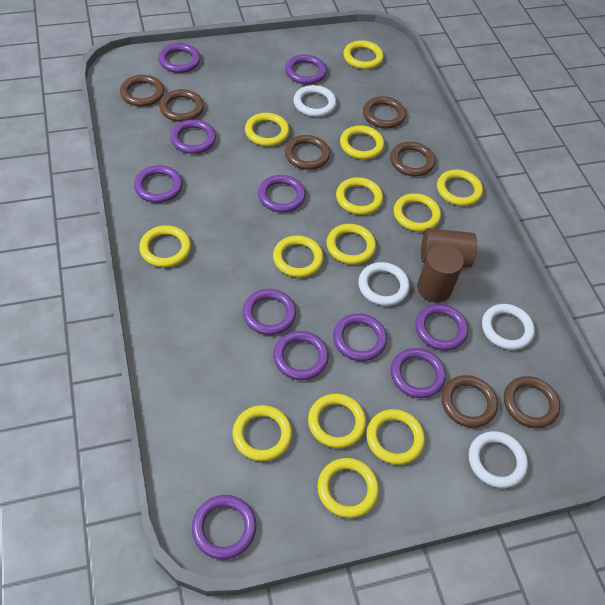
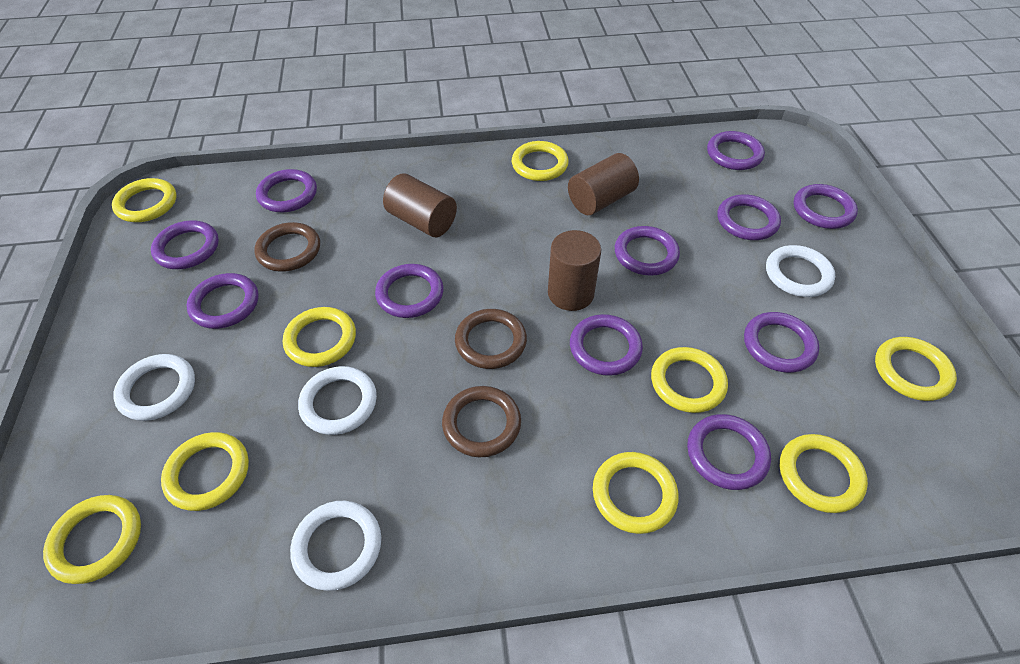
brown cylinder: 2 -> 3
brown ring: 7 -> 3
yellow ring: 13 -> 9

